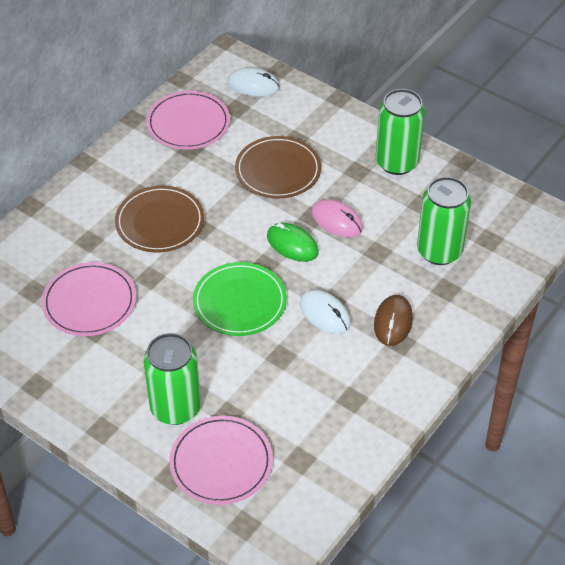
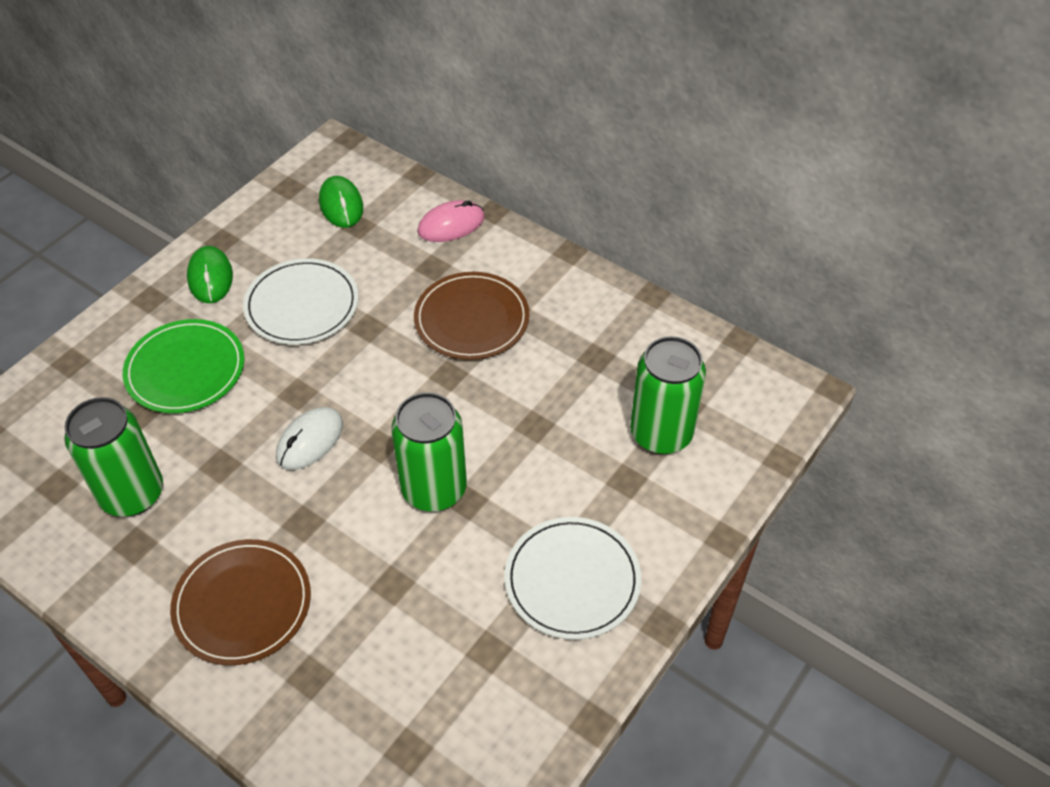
brown mouse: 1 -> 0
green mouse: 1 -> 2
pink plate: 3 -> 0
white mouse: 2 -> 1
white plate: 0 -> 2

